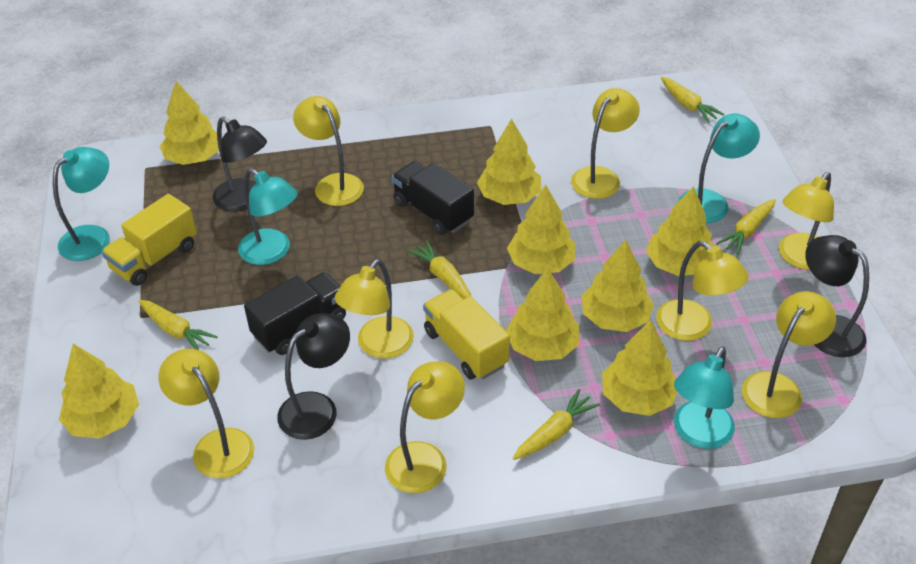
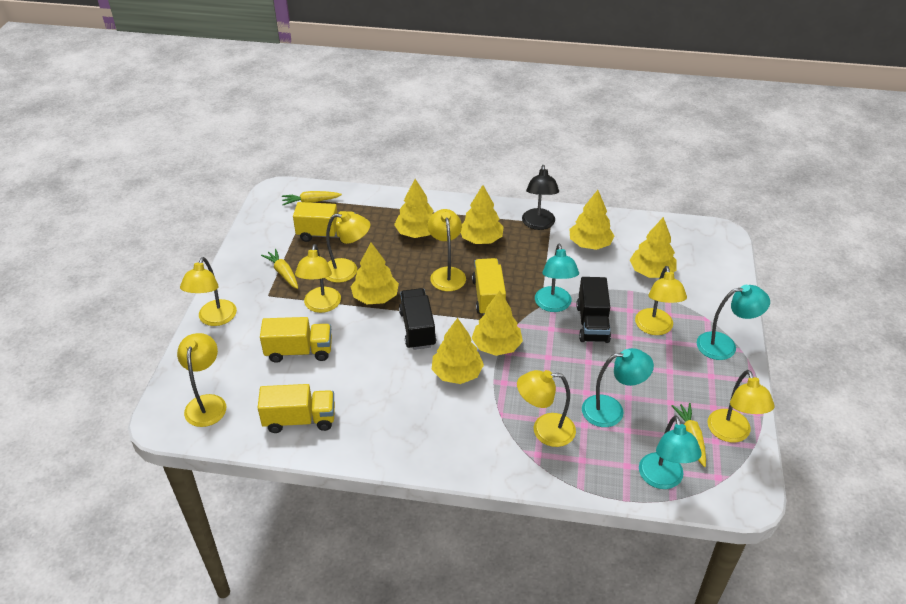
black lamp: 3 -> 1
yellow carrot: 5 -> 3
yellow tree: 8 -> 7
yellow truck: 2 -> 4

